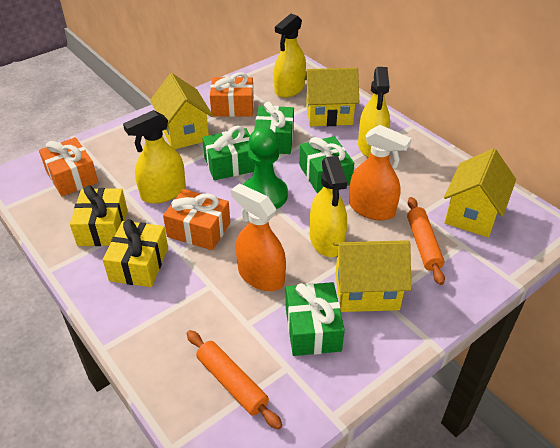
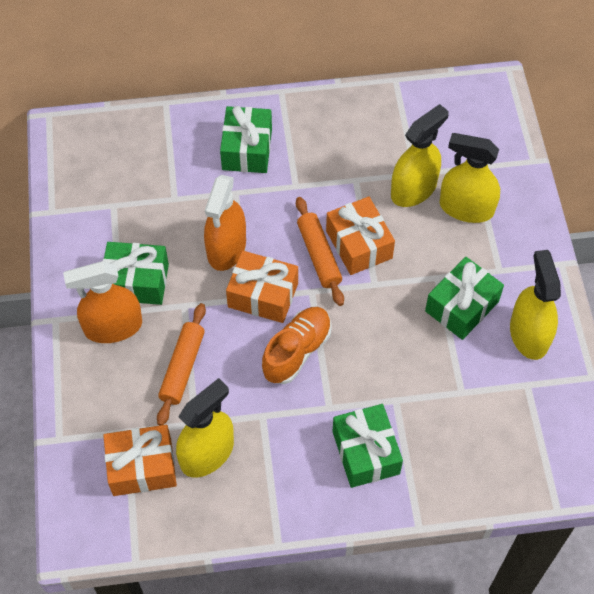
green pawn: 1 -> 0
orange shoe: 0 -> 1
yellow gift: 2 -> 0
yellow house: 4 -> 0

